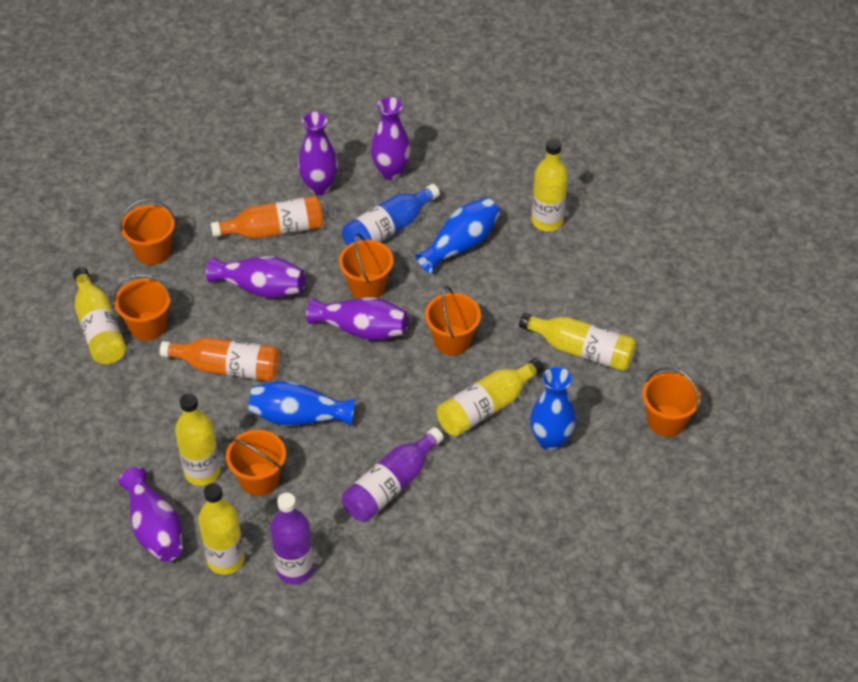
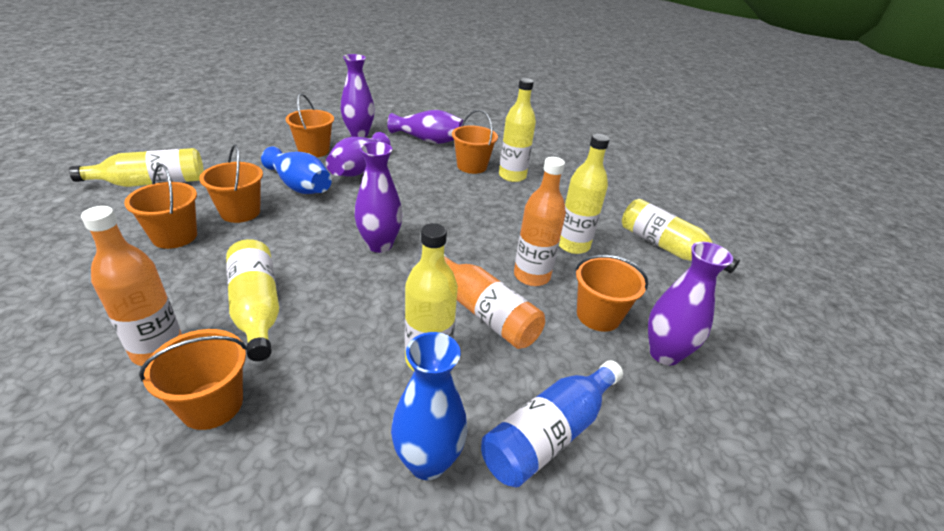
blue vase: 3 -> 2
orange bottle: 2 -> 3
purple bottle: 2 -> 0

